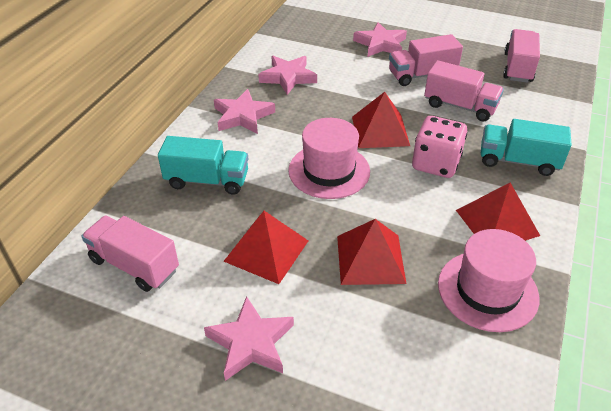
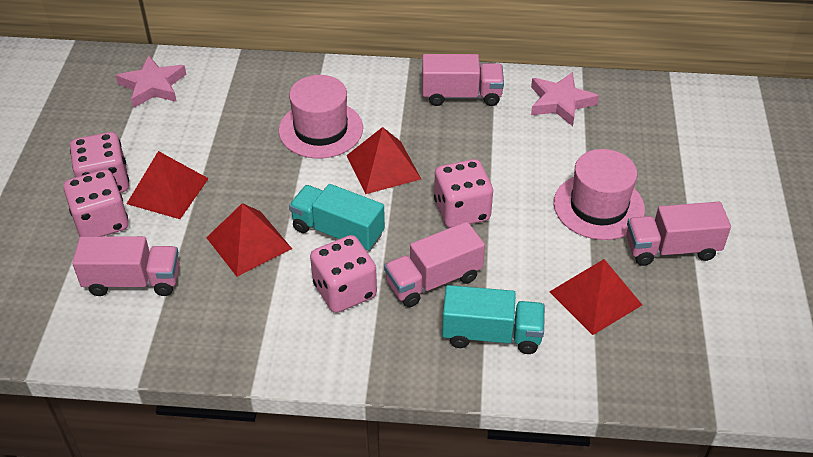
pink dice: 1 -> 4
pink star: 4 -> 2

